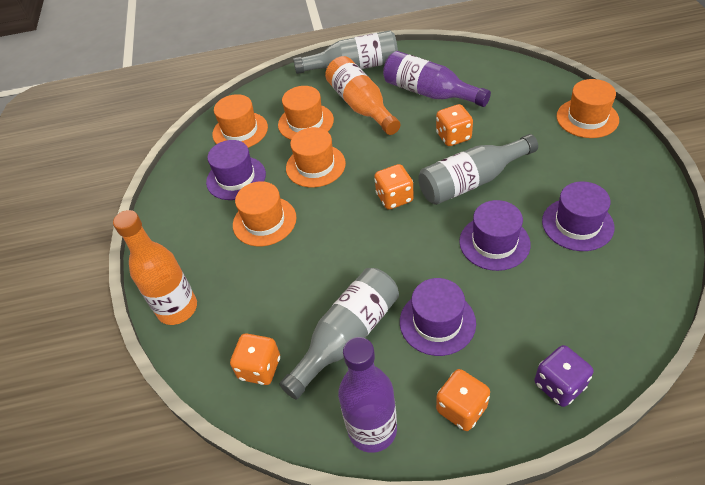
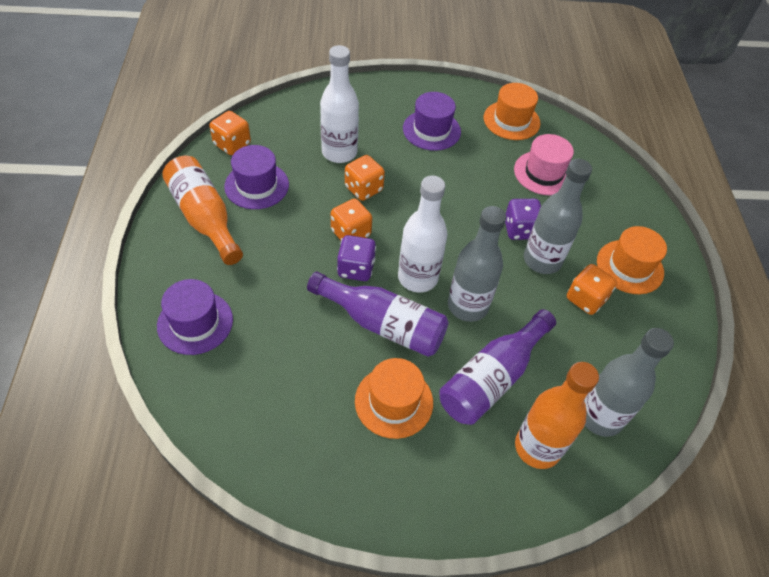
orange hat: 5 -> 3
pink hat: 0 -> 1
purple dice: 1 -> 2
purple hat: 4 -> 3
white bottle: 0 -> 2

